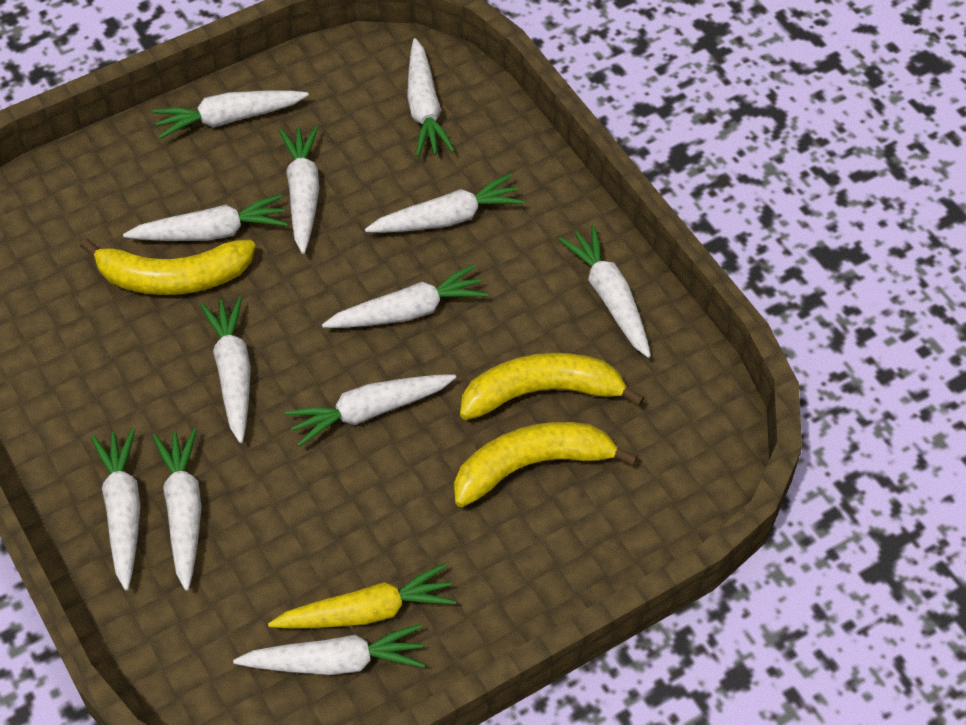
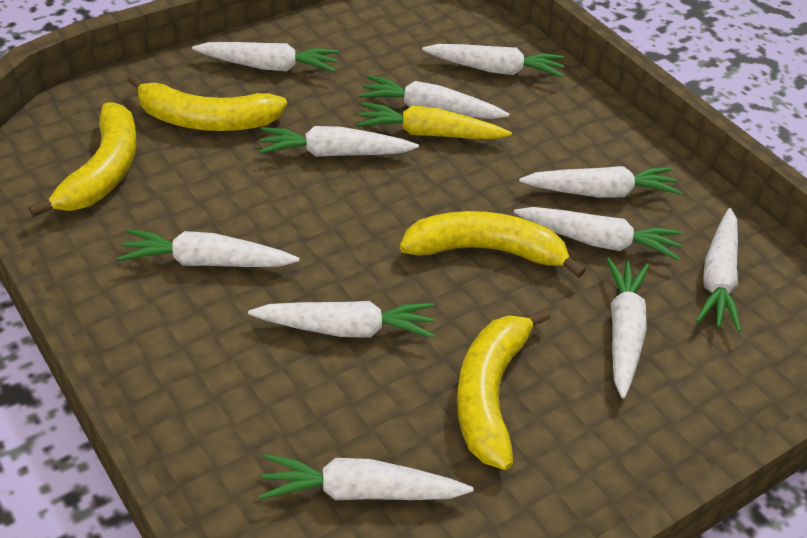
white carrot: 12 -> 11
yellow banana: 3 -> 4

